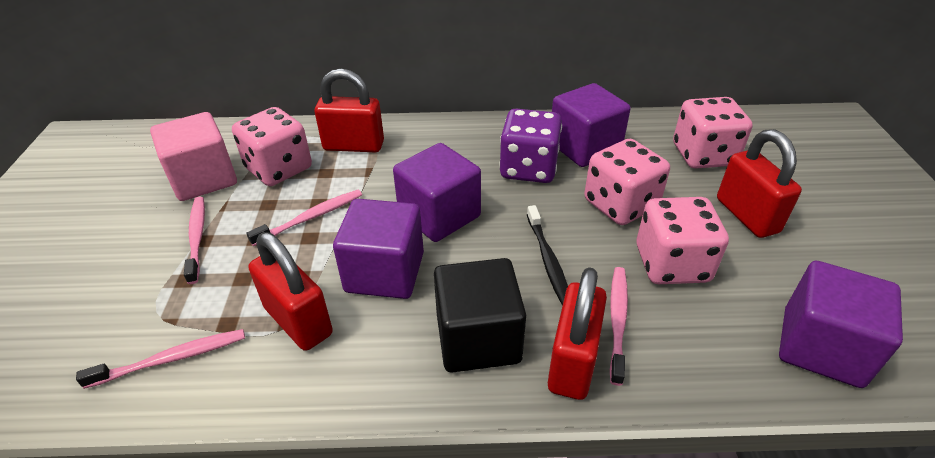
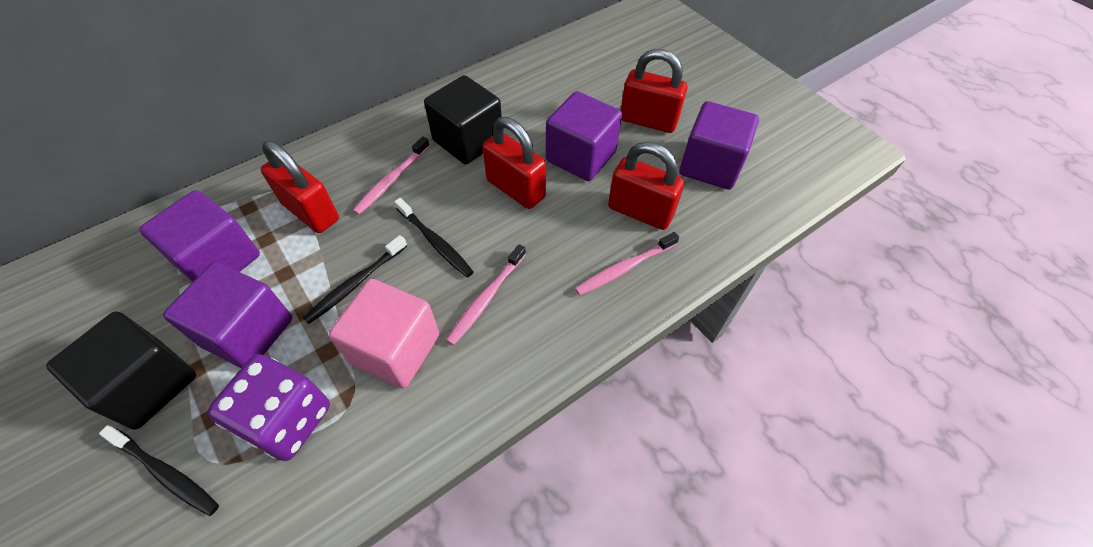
black cube: 1 -> 2
black toothbrush: 1 -> 3
pink dice: 4 -> 0
pink toothbrush: 4 -> 3

